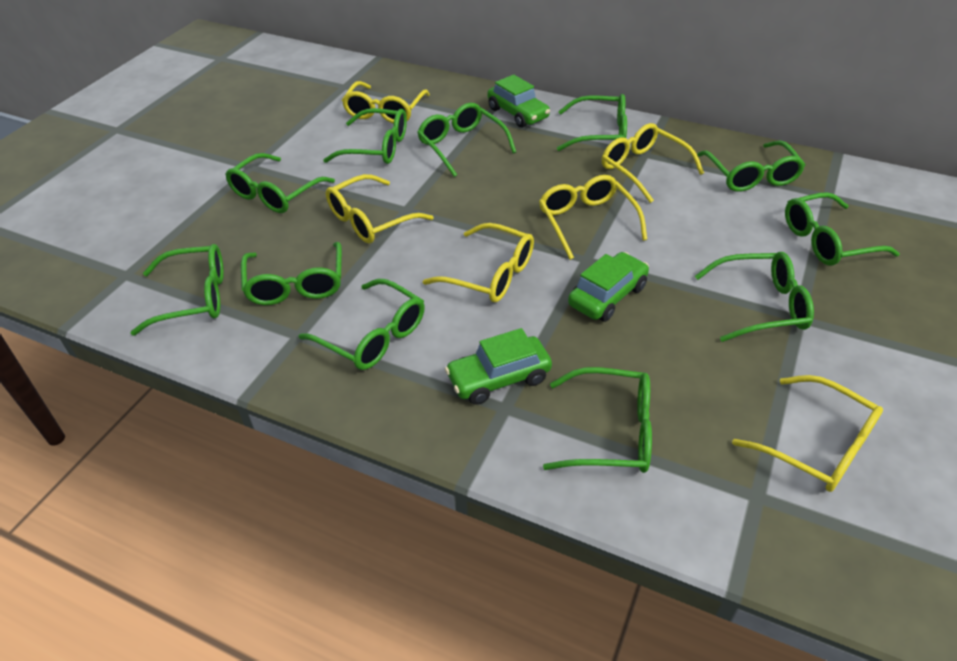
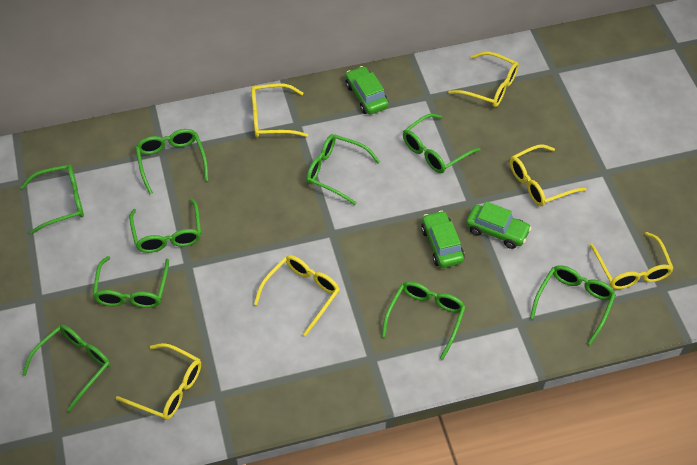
green glasses: 11 -> 9

